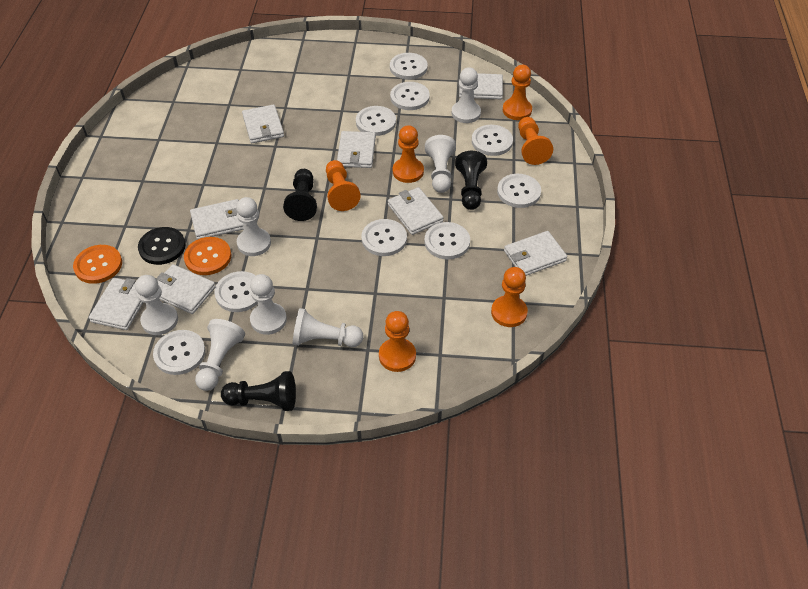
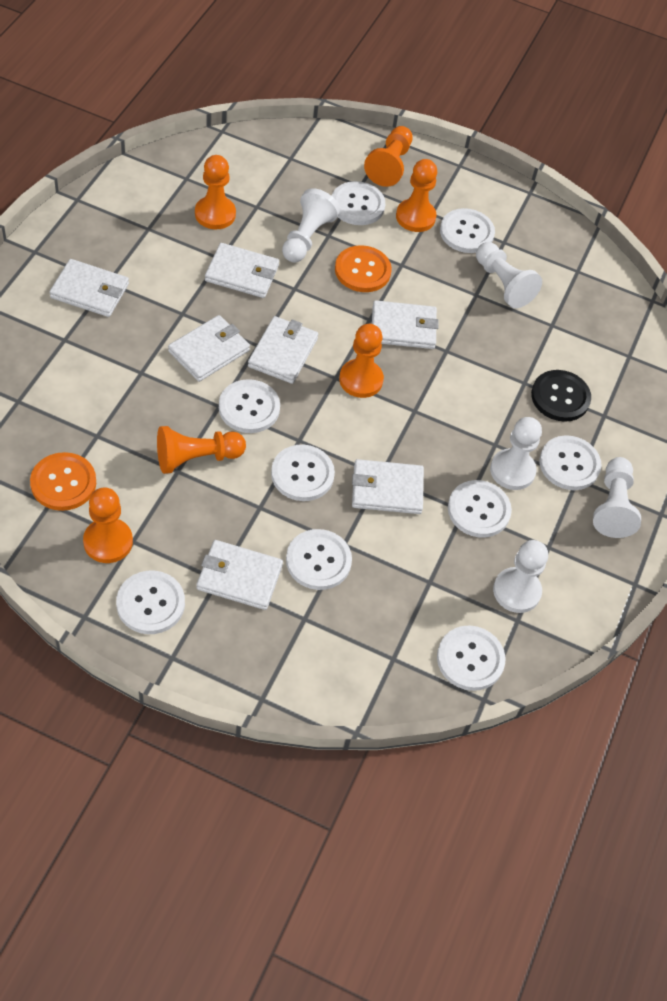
black pawn: 3 -> 0
white pawn: 7 -> 5
white wallet: 8 -> 7

